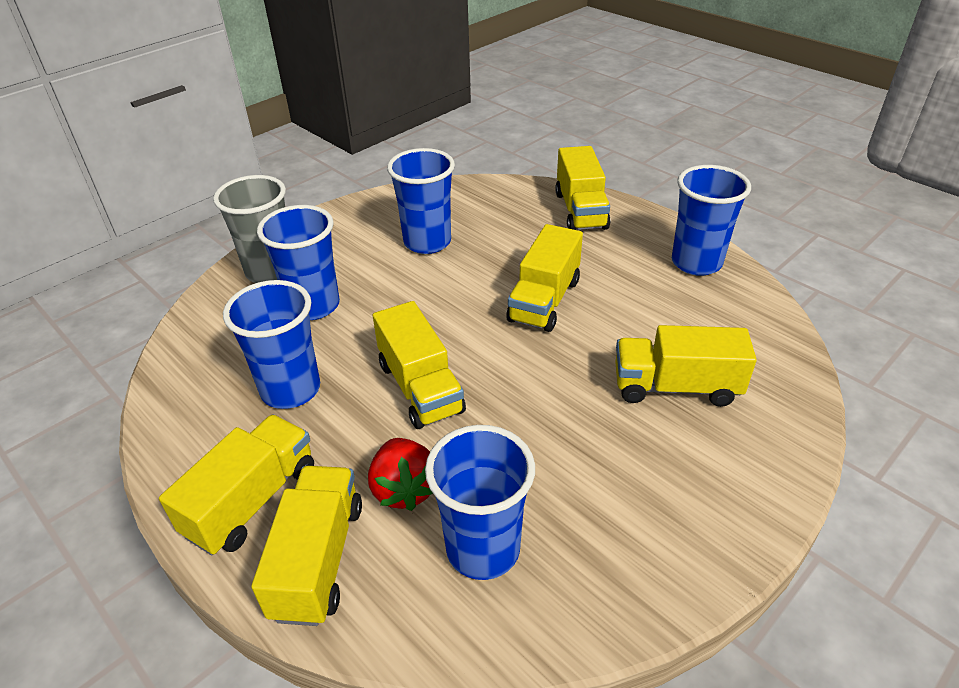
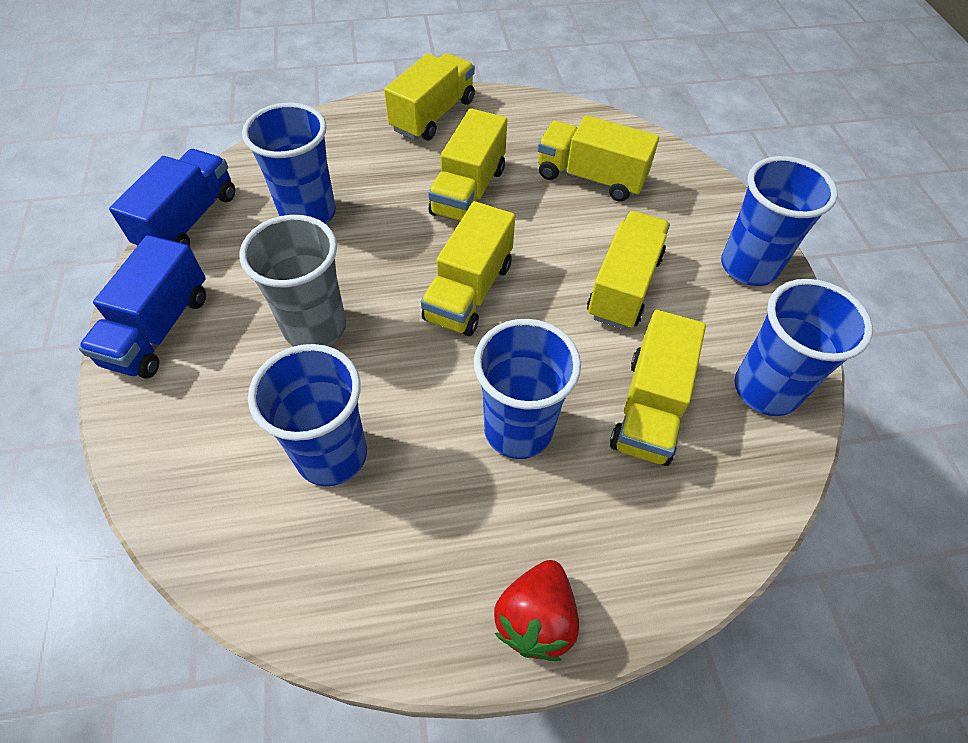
blue truck: 0 -> 2

